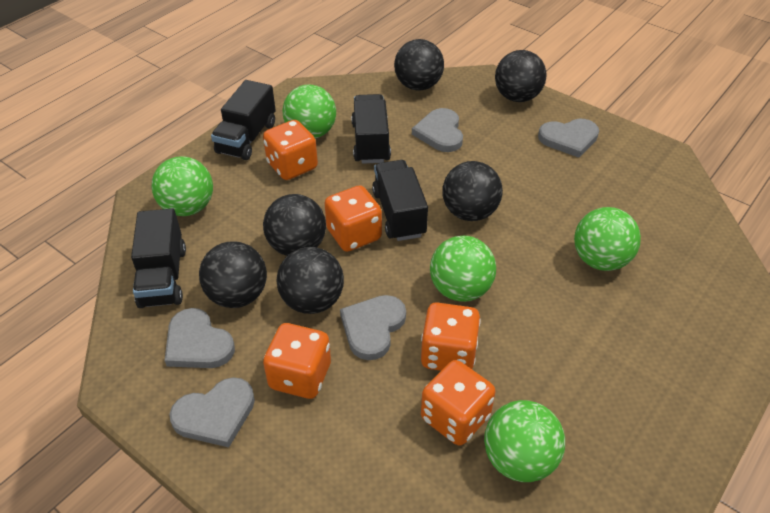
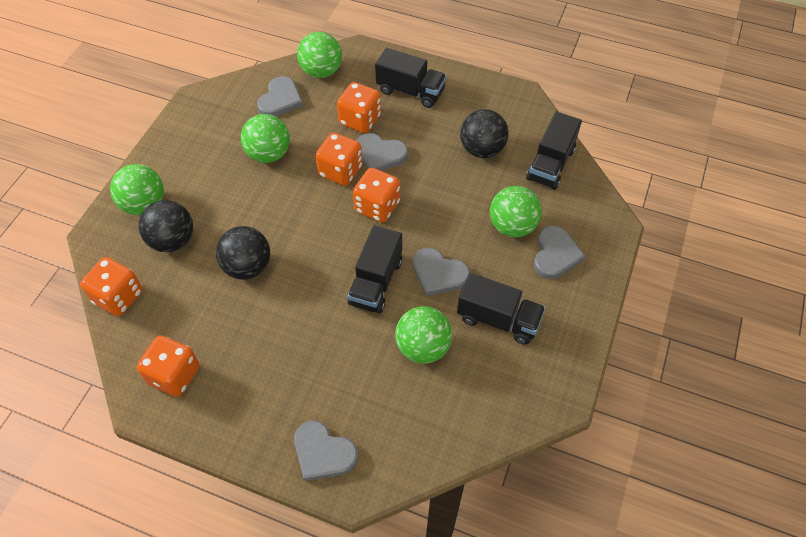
black ball: 6 -> 3

